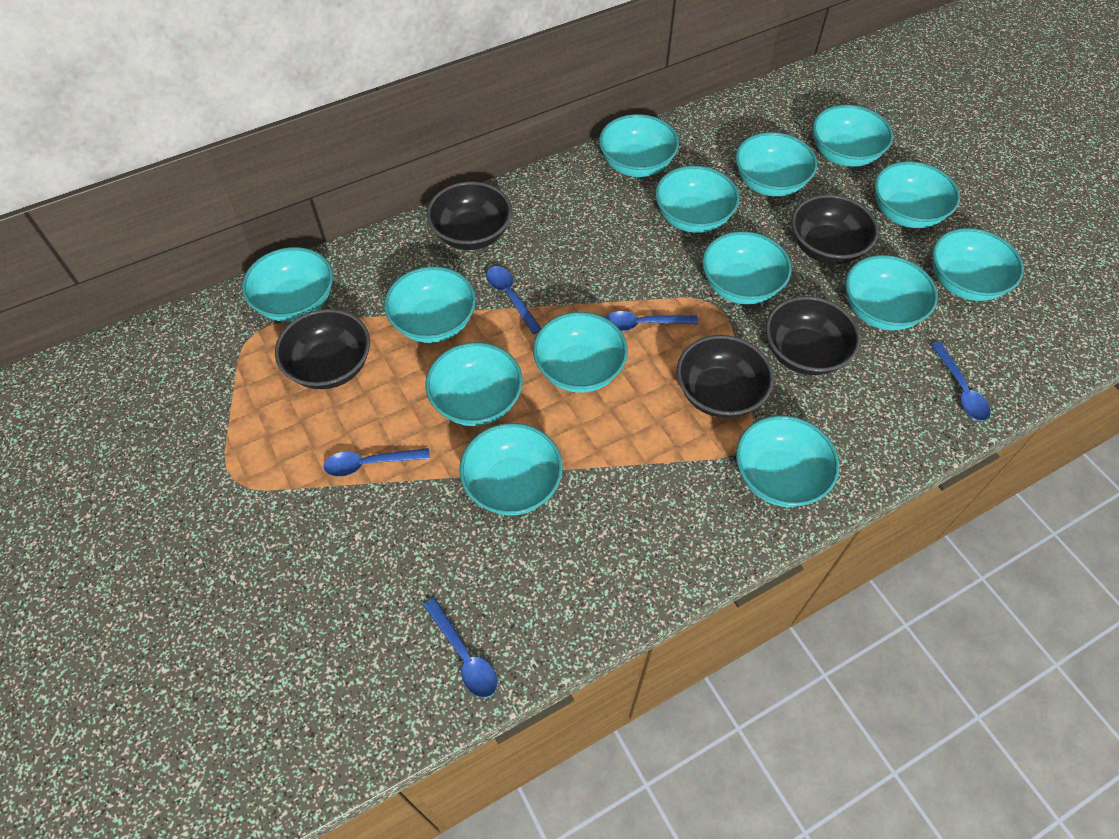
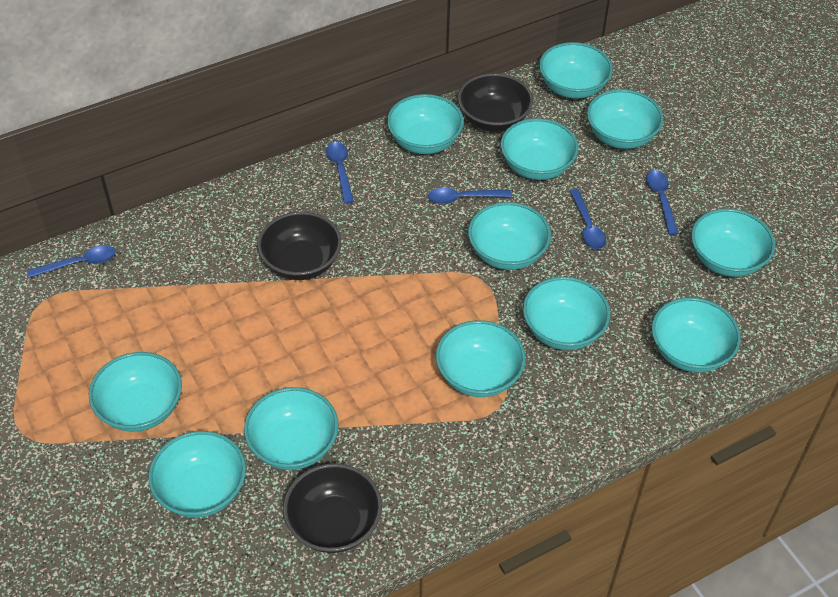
black bowl: 5 -> 3
turquoise bowl: 14 -> 12

